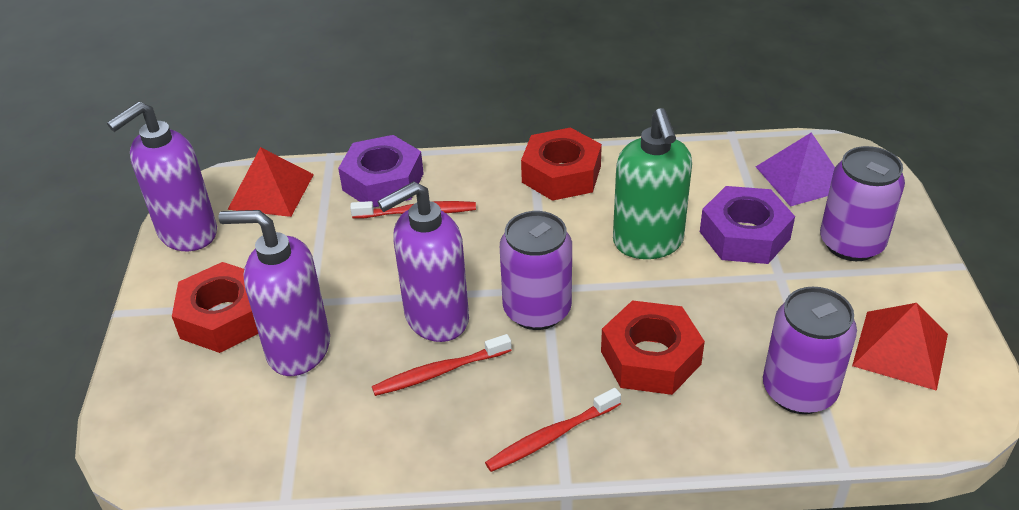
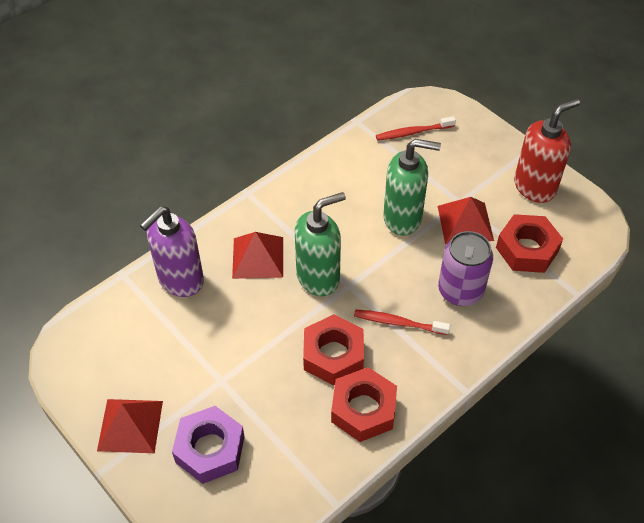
green soap dispenser: 1 -> 2
purple can: 3 -> 1
purple nut: 2 -> 1
purple pyramid: 1 -> 0
purple soap dispenser: 3 -> 1
red pyramid: 2 -> 3
red soap dispenser: 0 -> 1
red toothbrush: 3 -> 2

